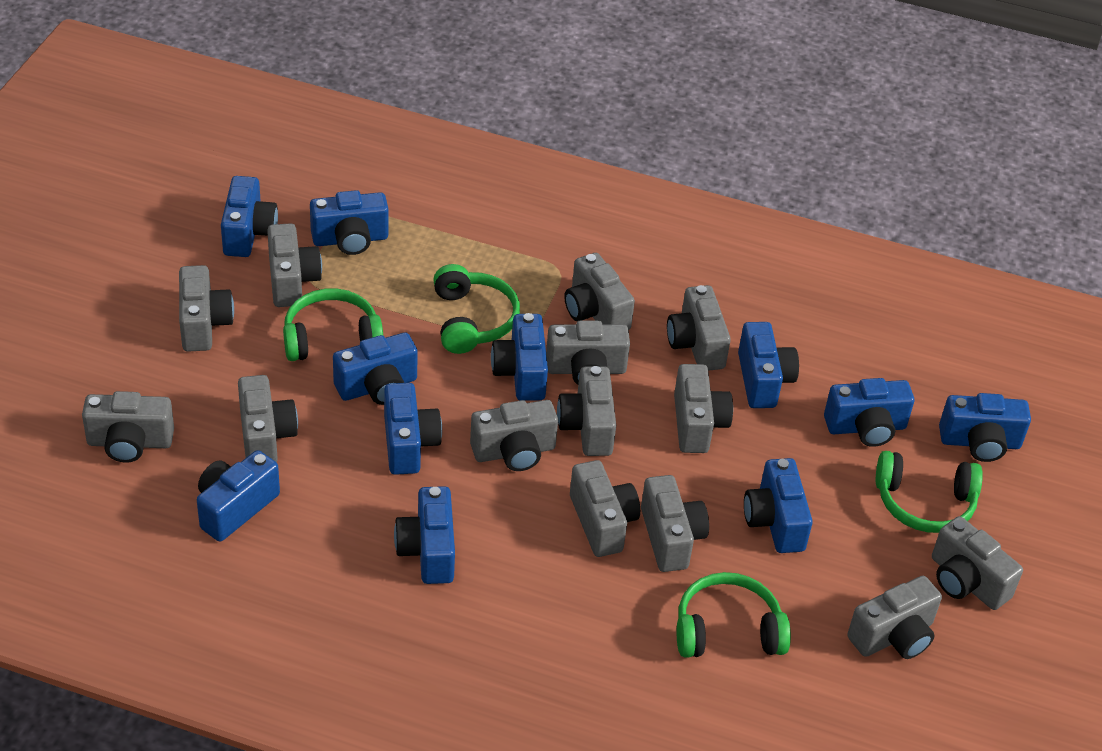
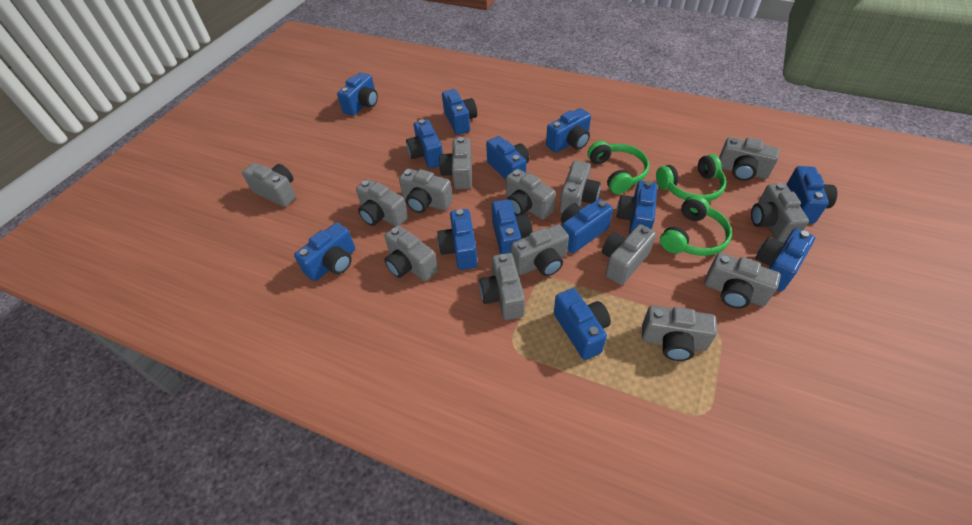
blue camera: 11 -> 13
green headphones: 4 -> 3

